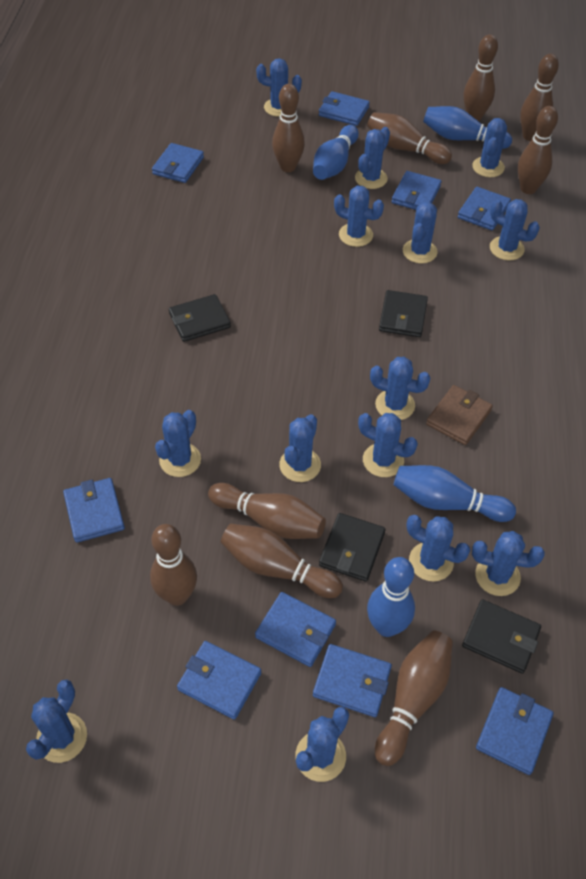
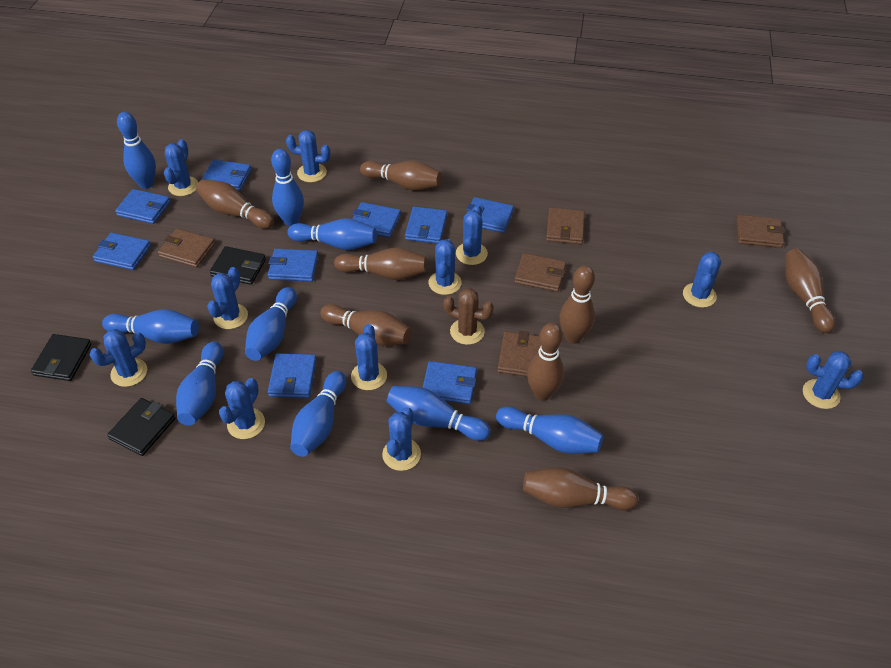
black wallet: 4 -> 3
blue bowling pin: 4 -> 9
blue cactus: 14 -> 11
brown bowling pin: 9 -> 8
brown cactus: 0 -> 1
brown wallet: 1 -> 5

